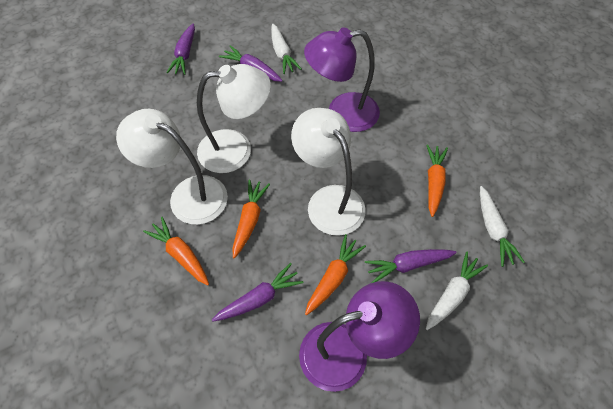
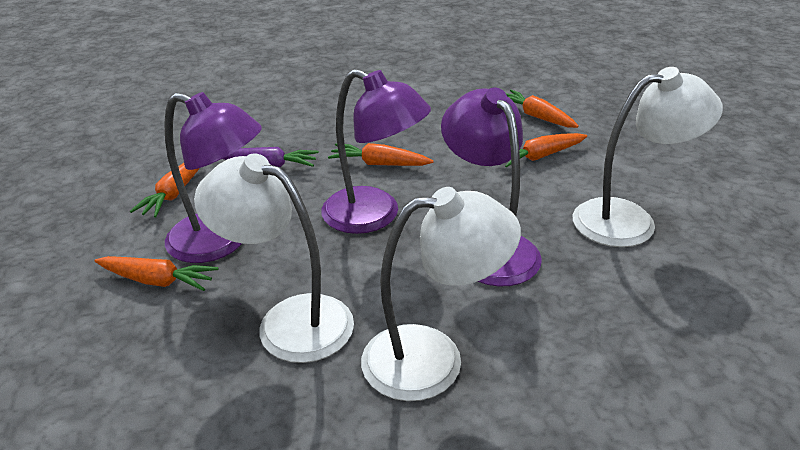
orange carrot: 4 -> 5
purple carrot: 4 -> 1
purple lamp: 2 -> 3
white carrot: 3 -> 0

